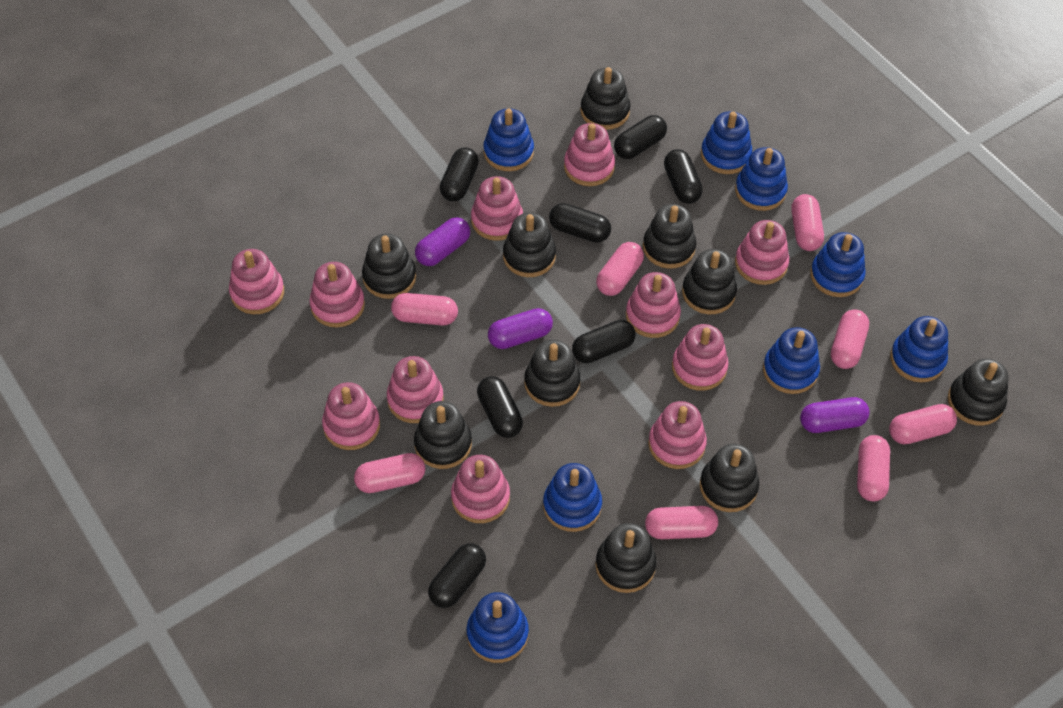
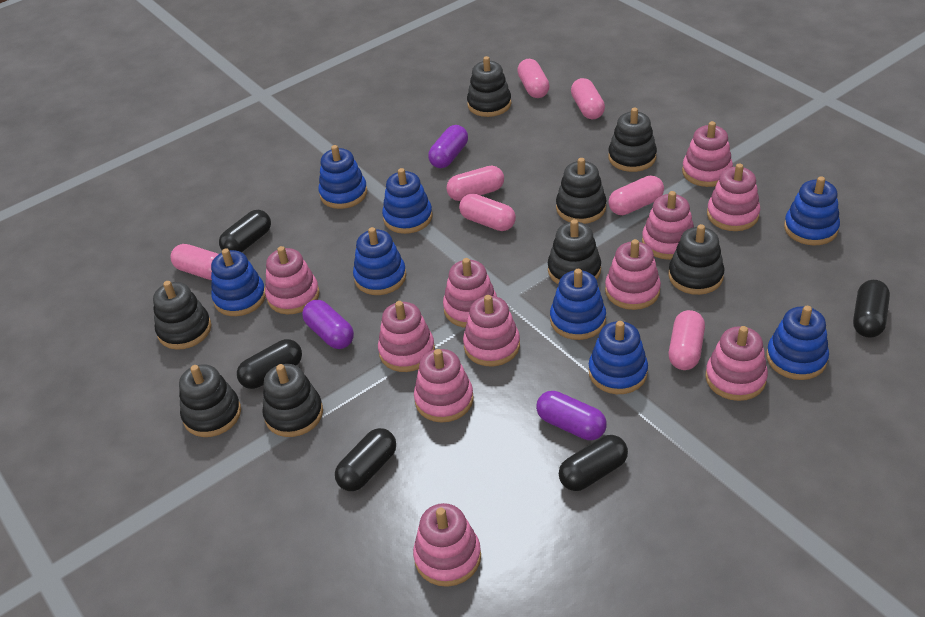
black capsule: 7 -> 5
black stacking toy: 10 -> 8
pink capsule: 8 -> 7

